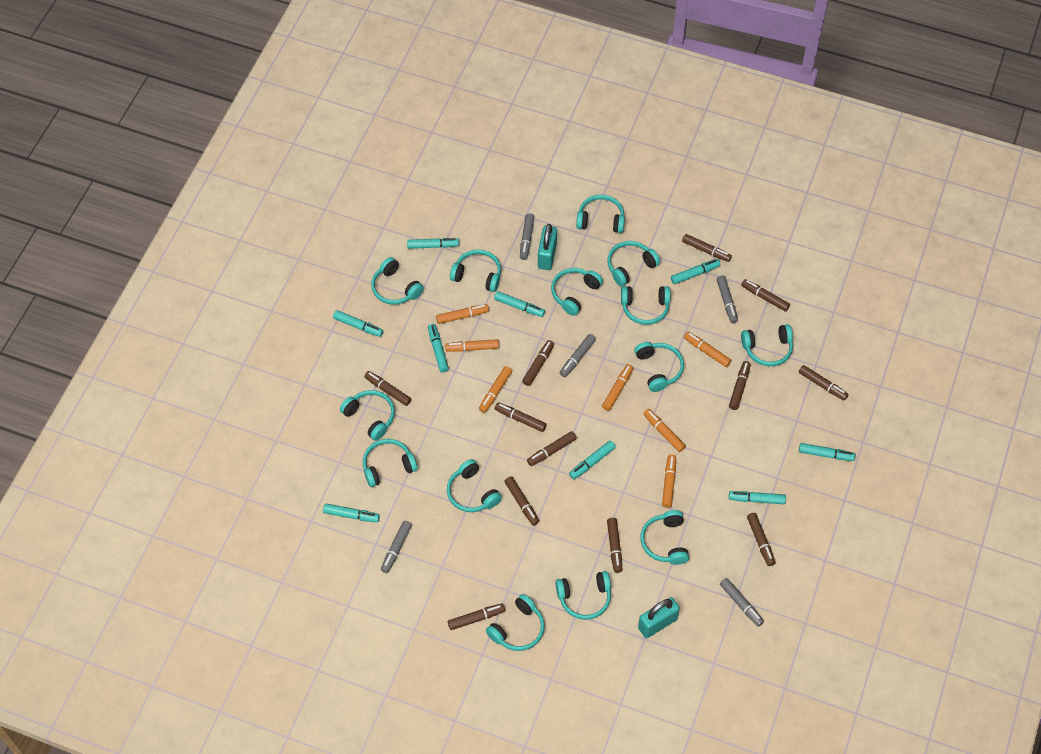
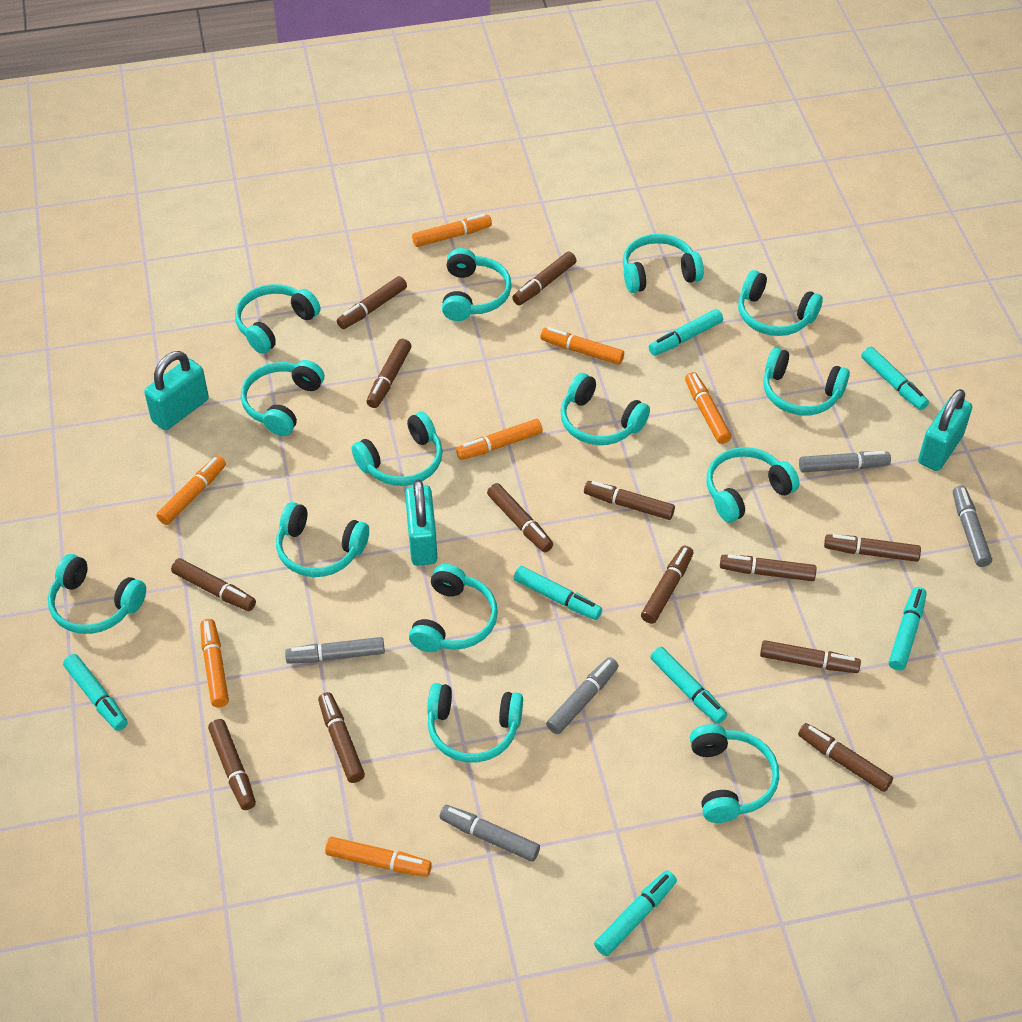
brown marker: 12 -> 13
turquoise marker: 9 -> 7
turquoise padlock: 2 -> 3

